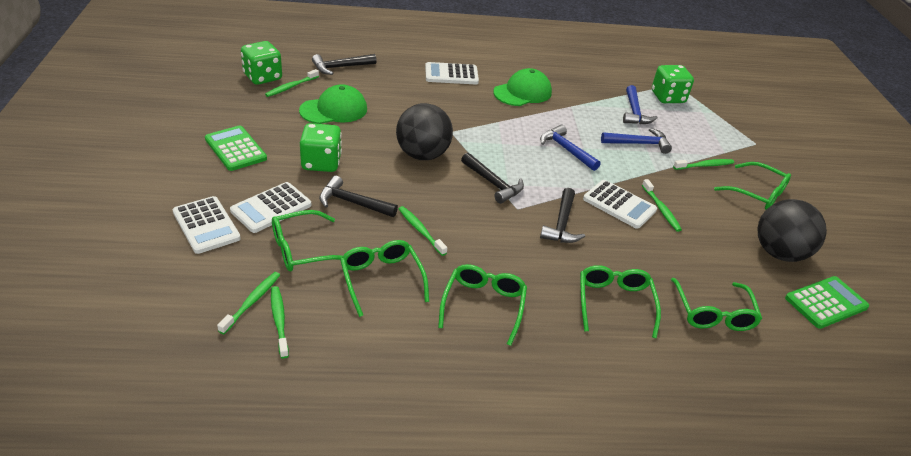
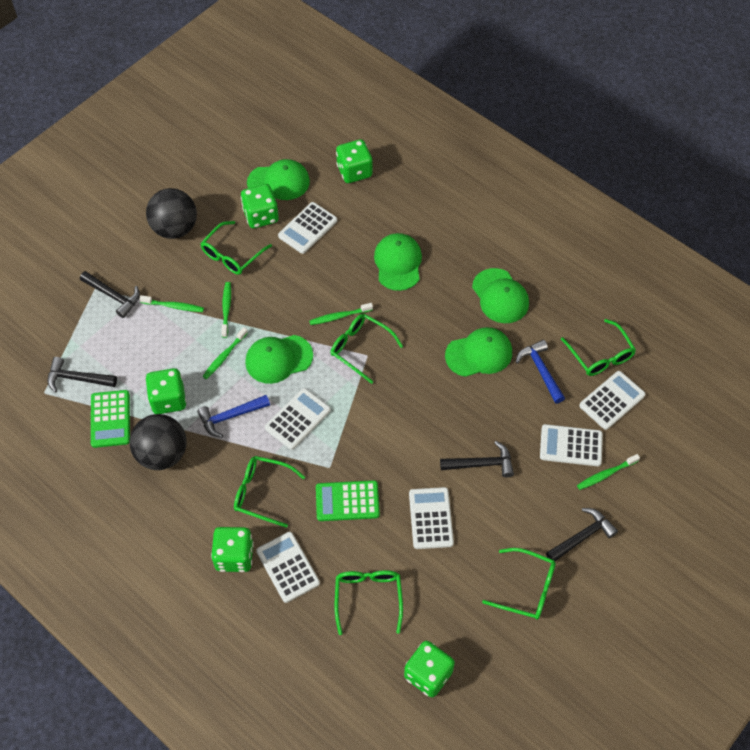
blue hammer: 3 -> 2
green cap: 2 -> 5
green dice: 3 -> 5
green toothbrush: 6 -> 5
white calculator: 4 -> 6

